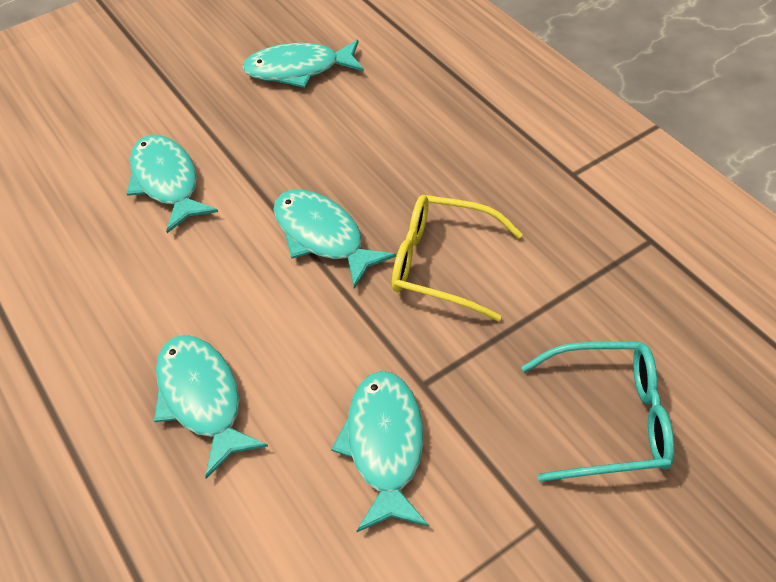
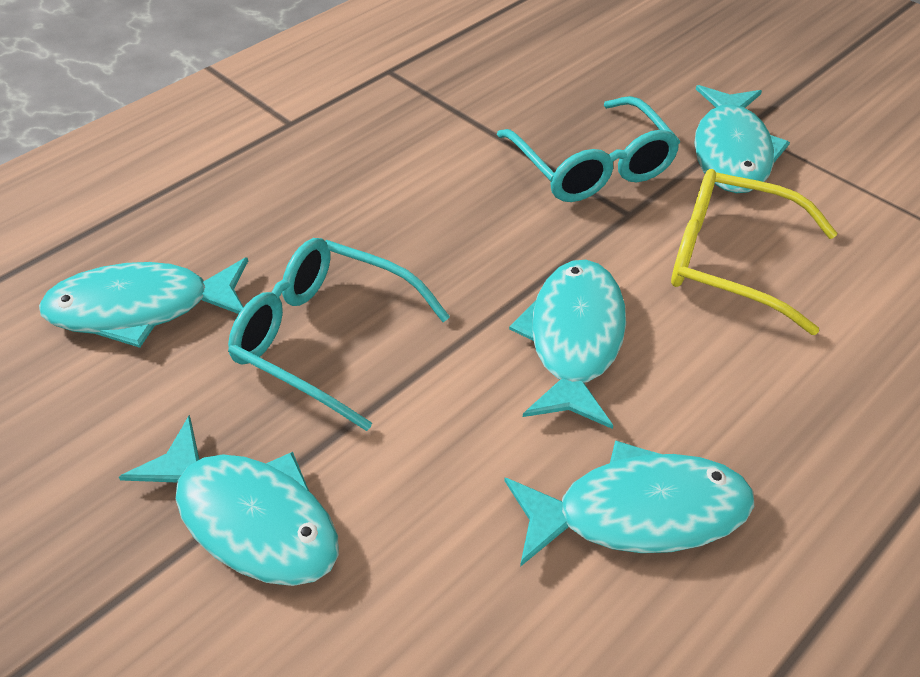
turquoise glasses: 1 -> 2

